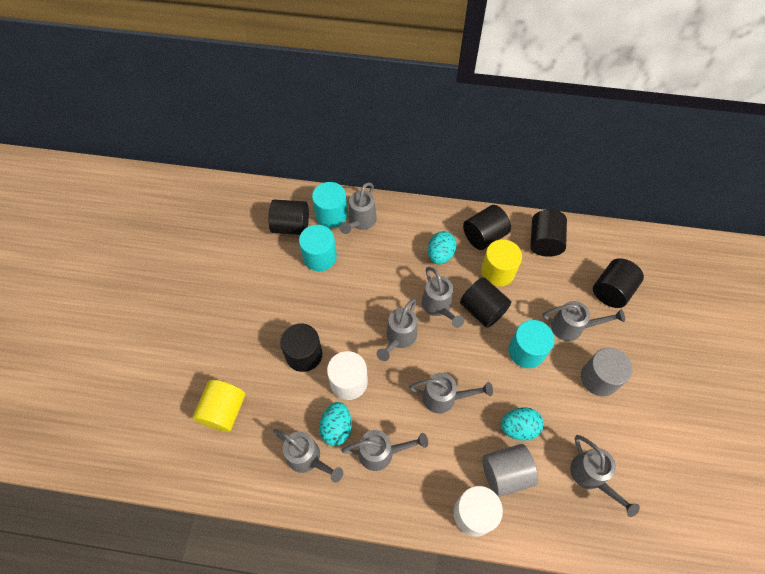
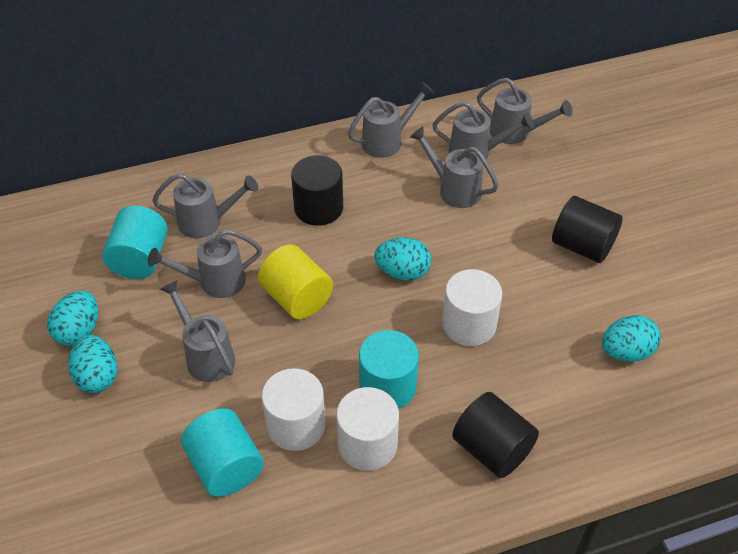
black cylinder: 6 -> 3
grey cylinder: 2 -> 0
grey watering can: 8 -> 7
turquoise egg: 3 -> 4
white cylinder: 2 -> 3
yellow cylinder: 2 -> 1

